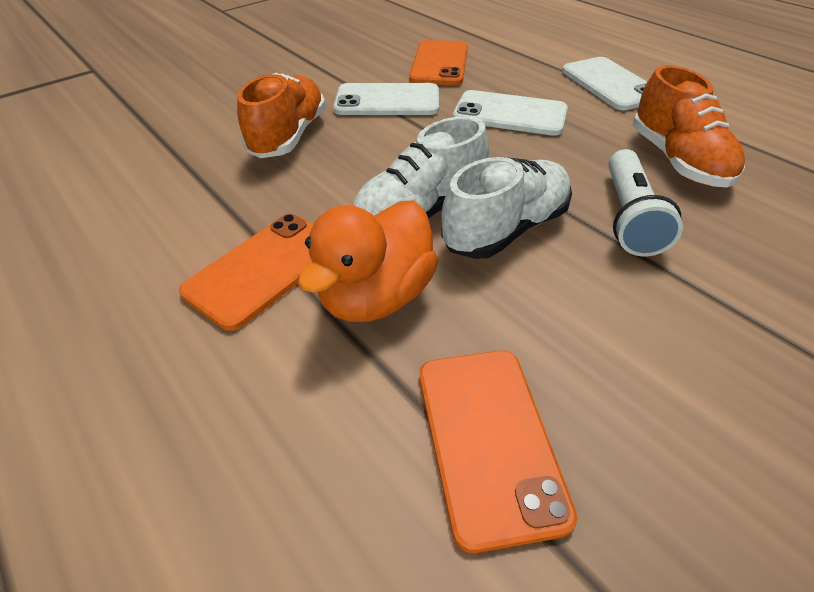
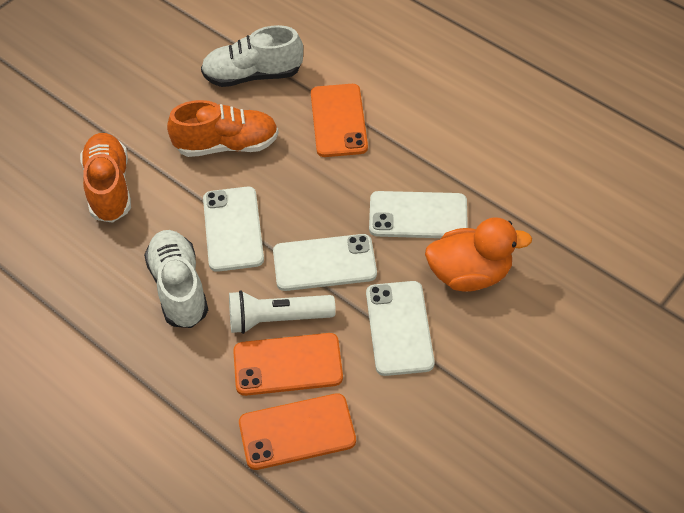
white phone: 3 -> 4

